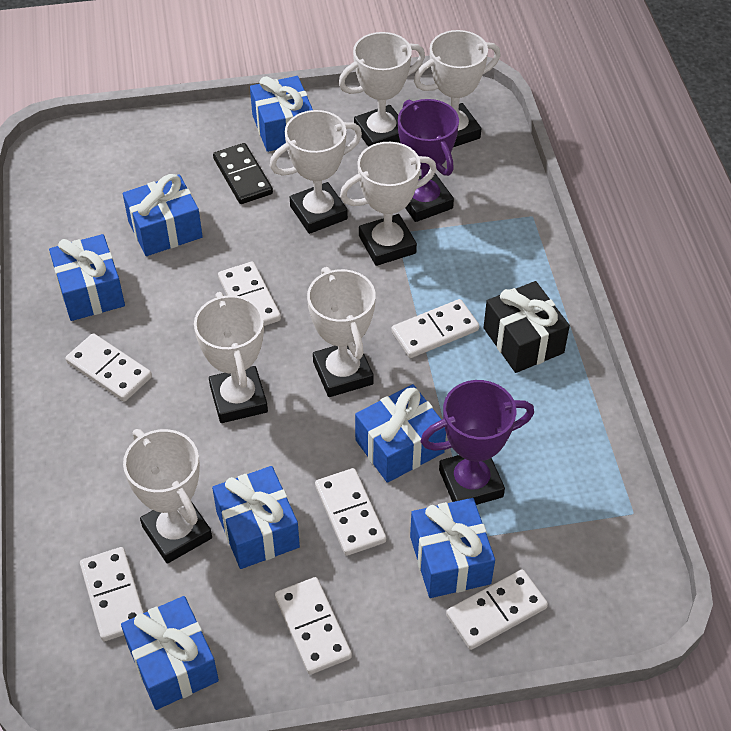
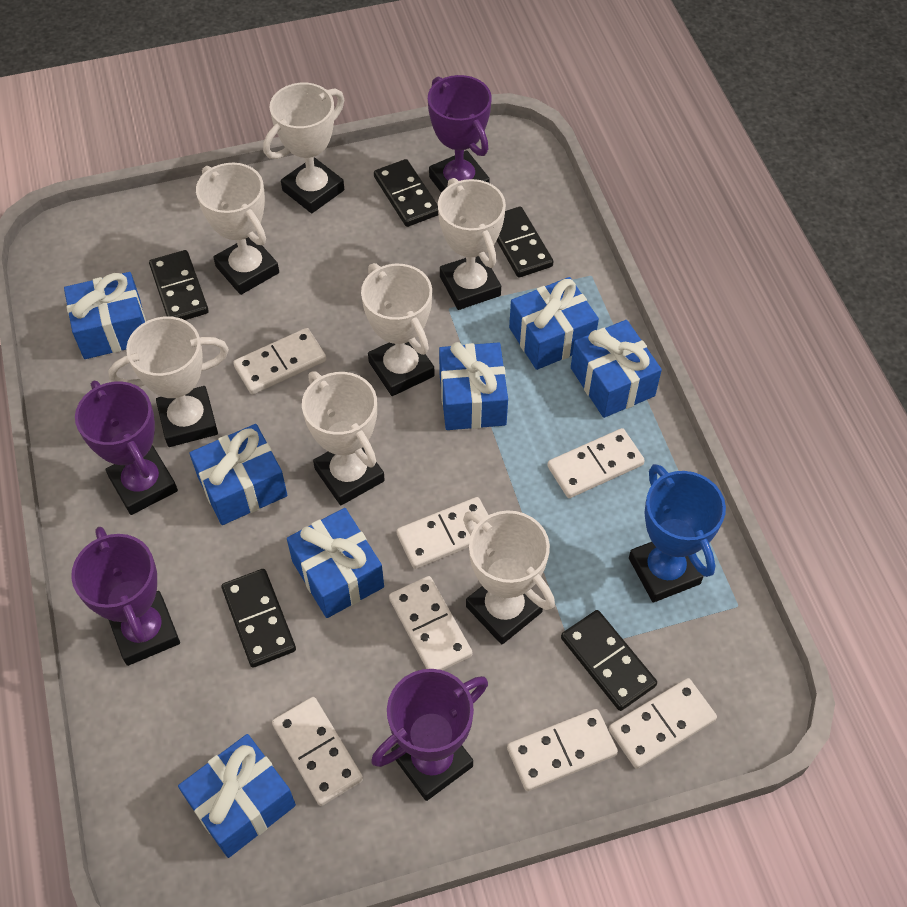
black domino: 1 -> 5
black gift: 1 -> 0
blue trophy: 0 -> 1
purple trophy: 2 -> 4

